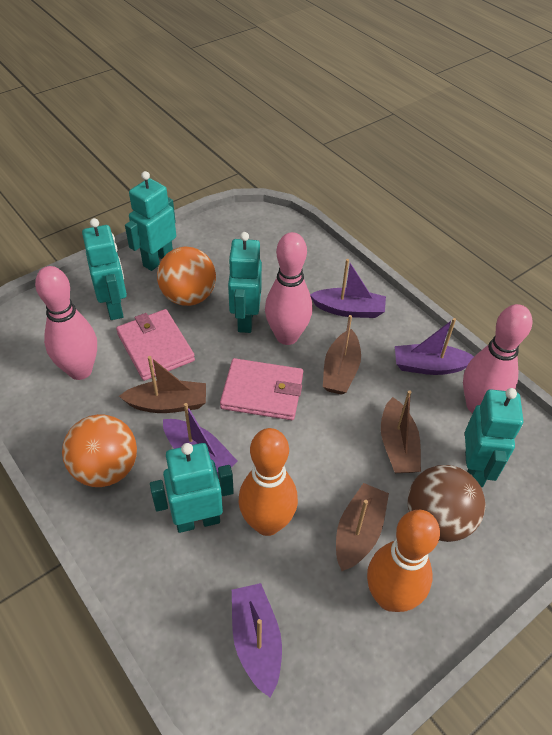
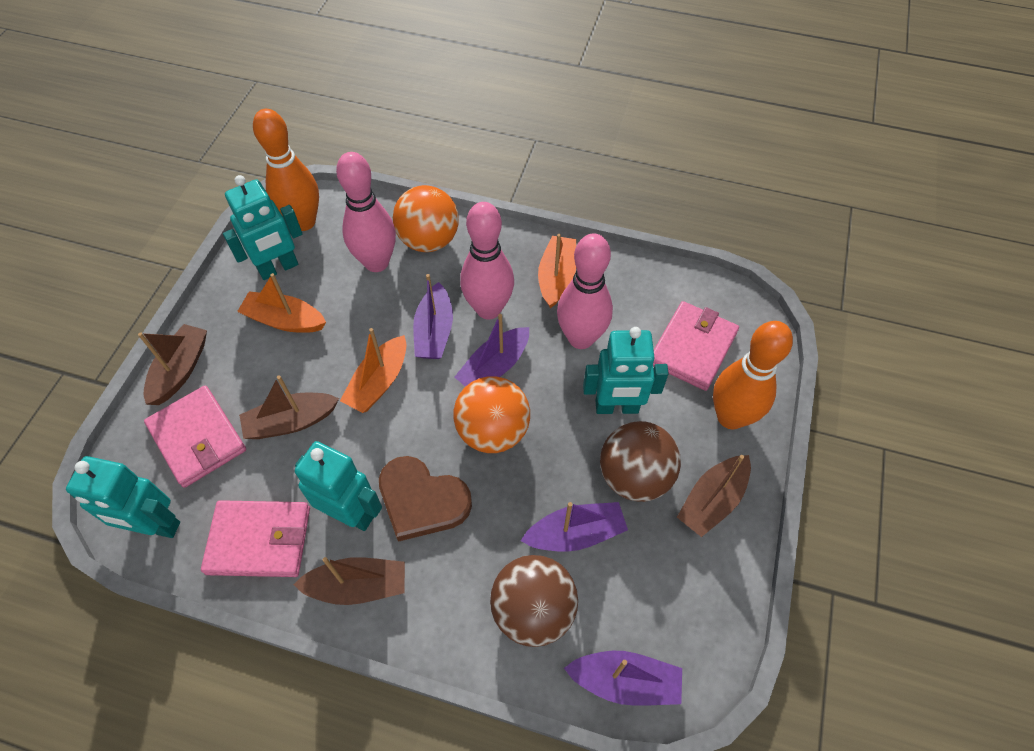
brown ball: 1 -> 2
brown heart: 0 -> 1
orange boat: 0 -> 3
pink wallet: 2 -> 3
turquoise robot: 5 -> 4

